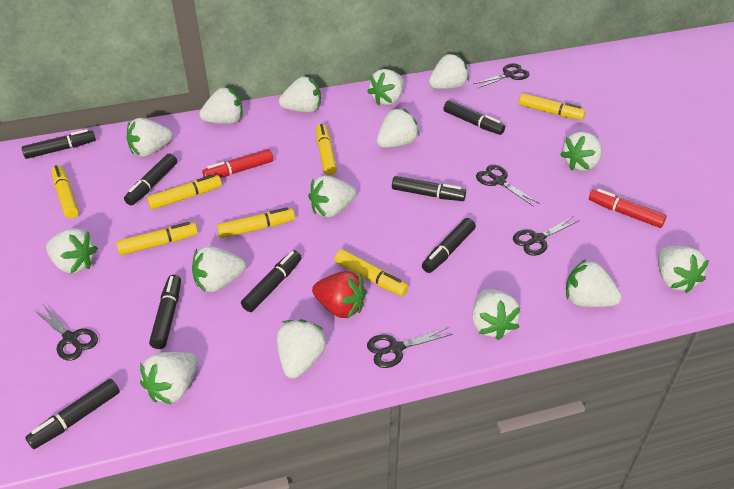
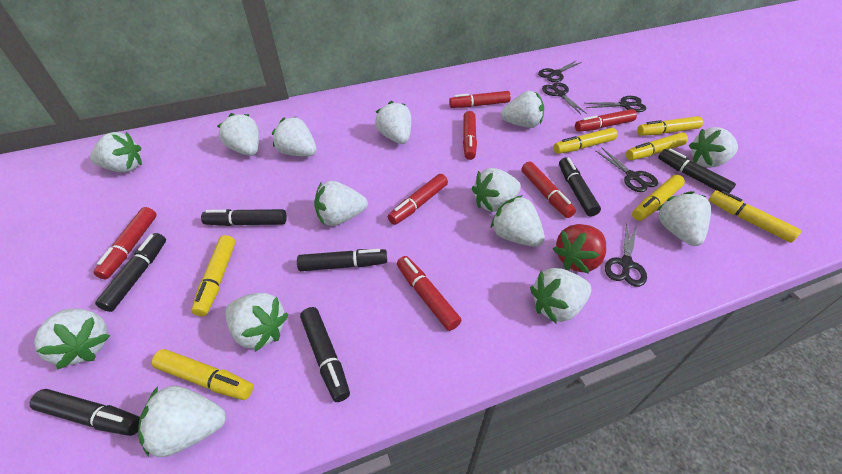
black marker: 8 -> 7
red marker: 2 -> 7
white strawberry: 15 -> 14

